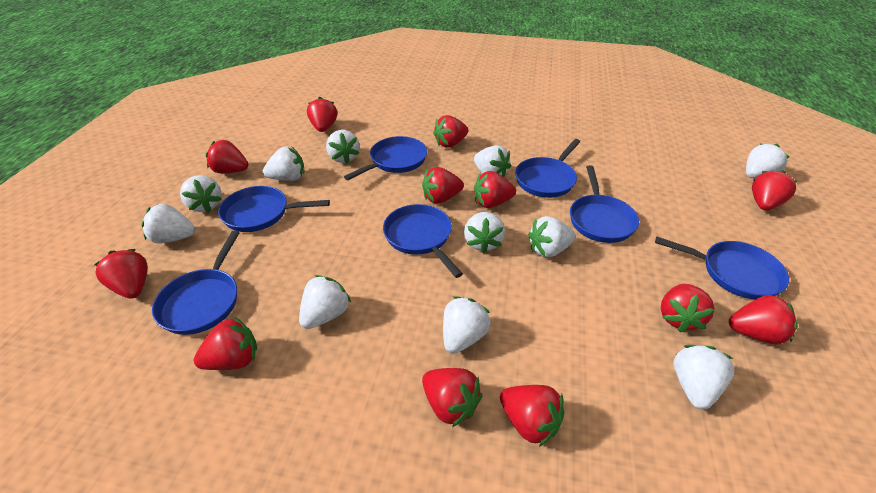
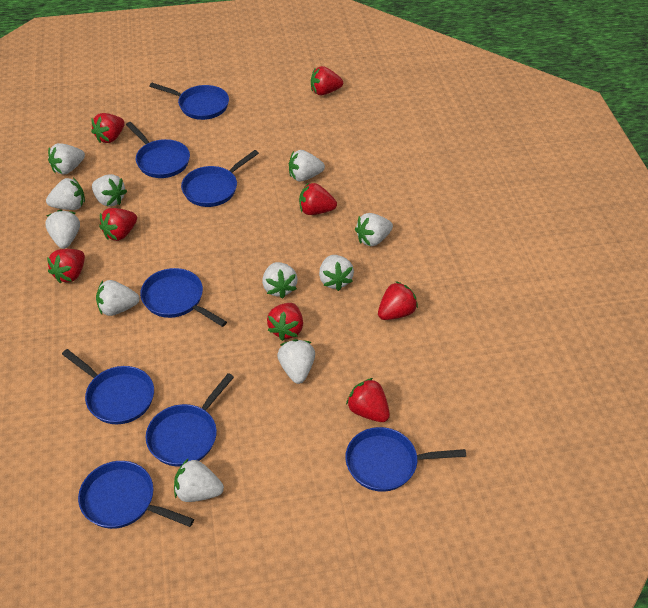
blue pan: 7 -> 8
red strawberry: 12 -> 8

